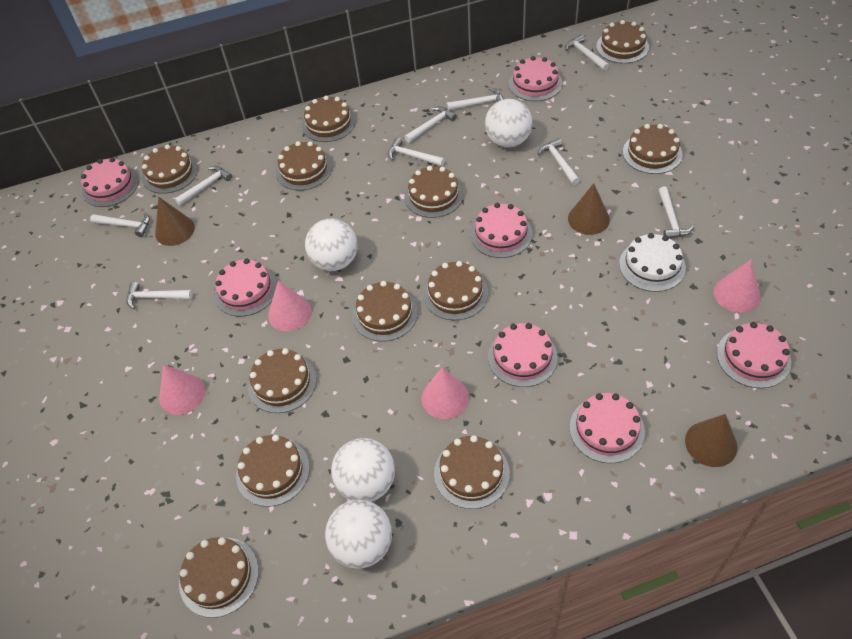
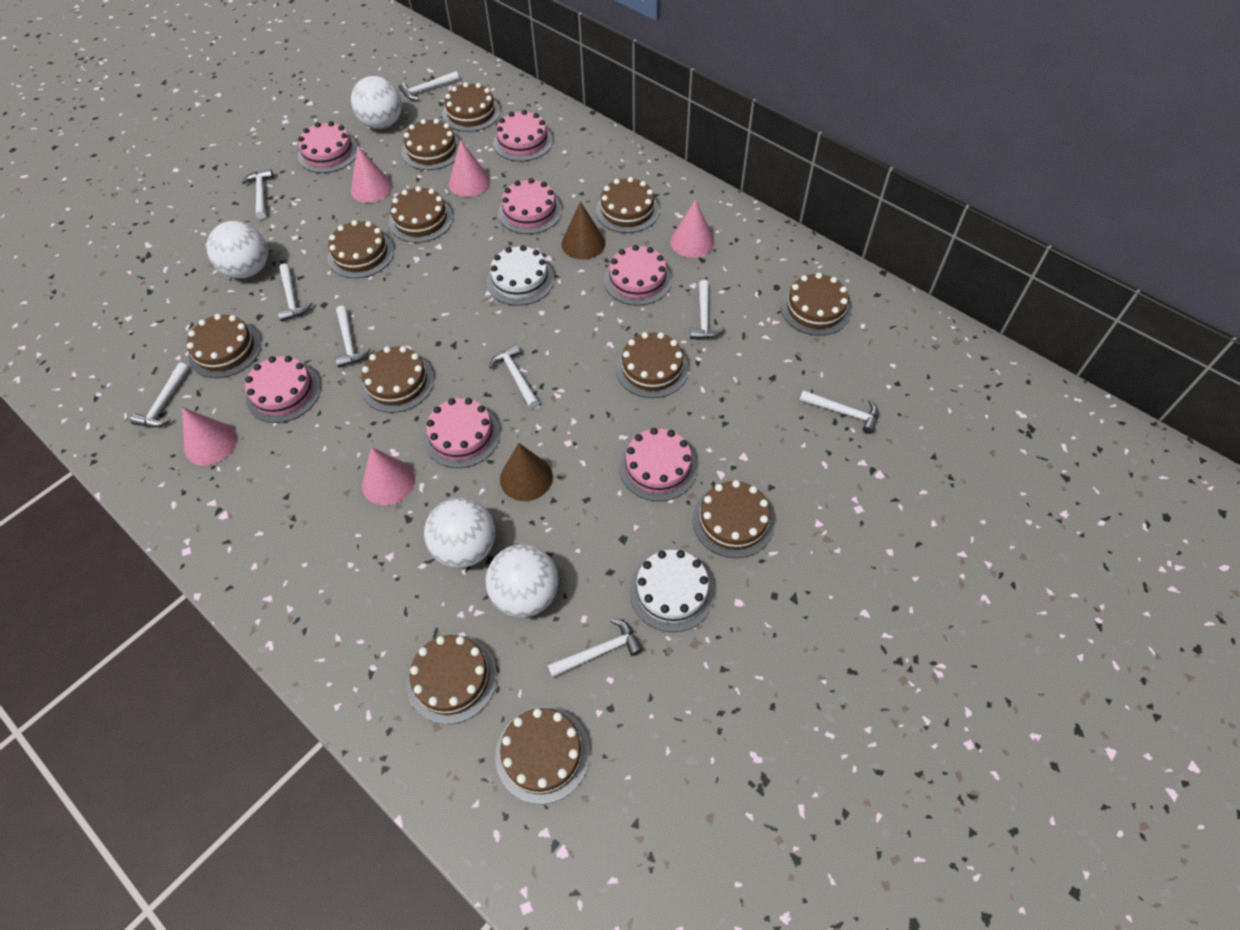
brown cone: 3 -> 2
pink cone: 4 -> 5
white cake: 1 -> 2

